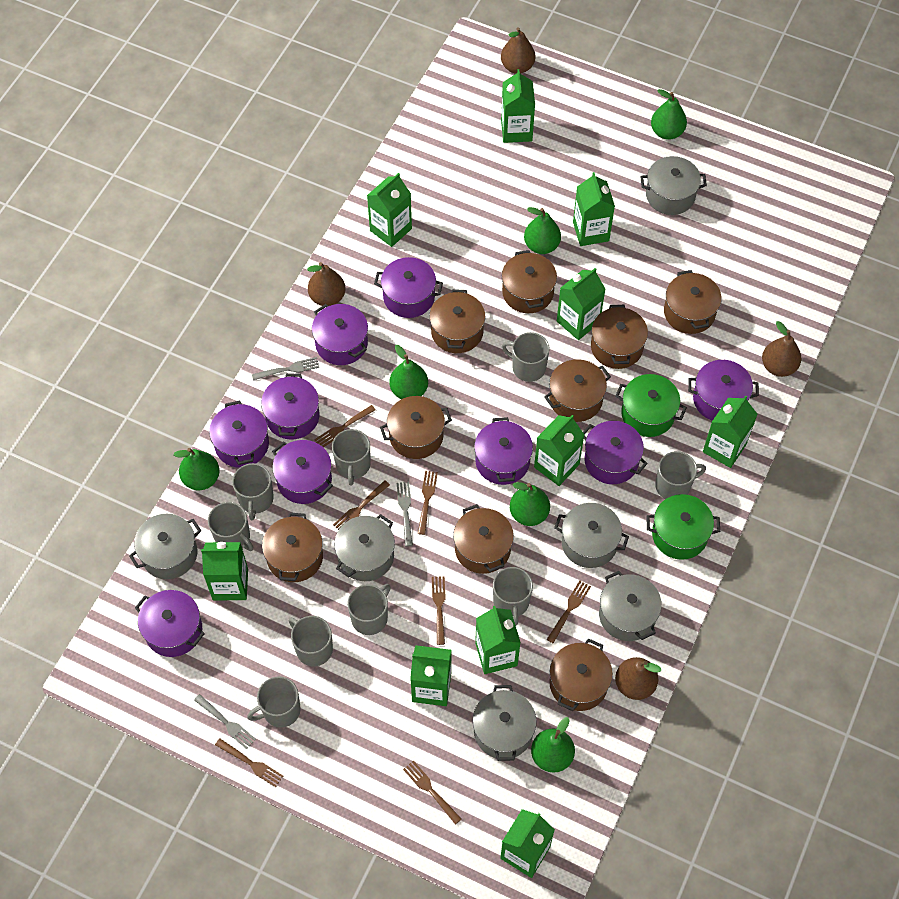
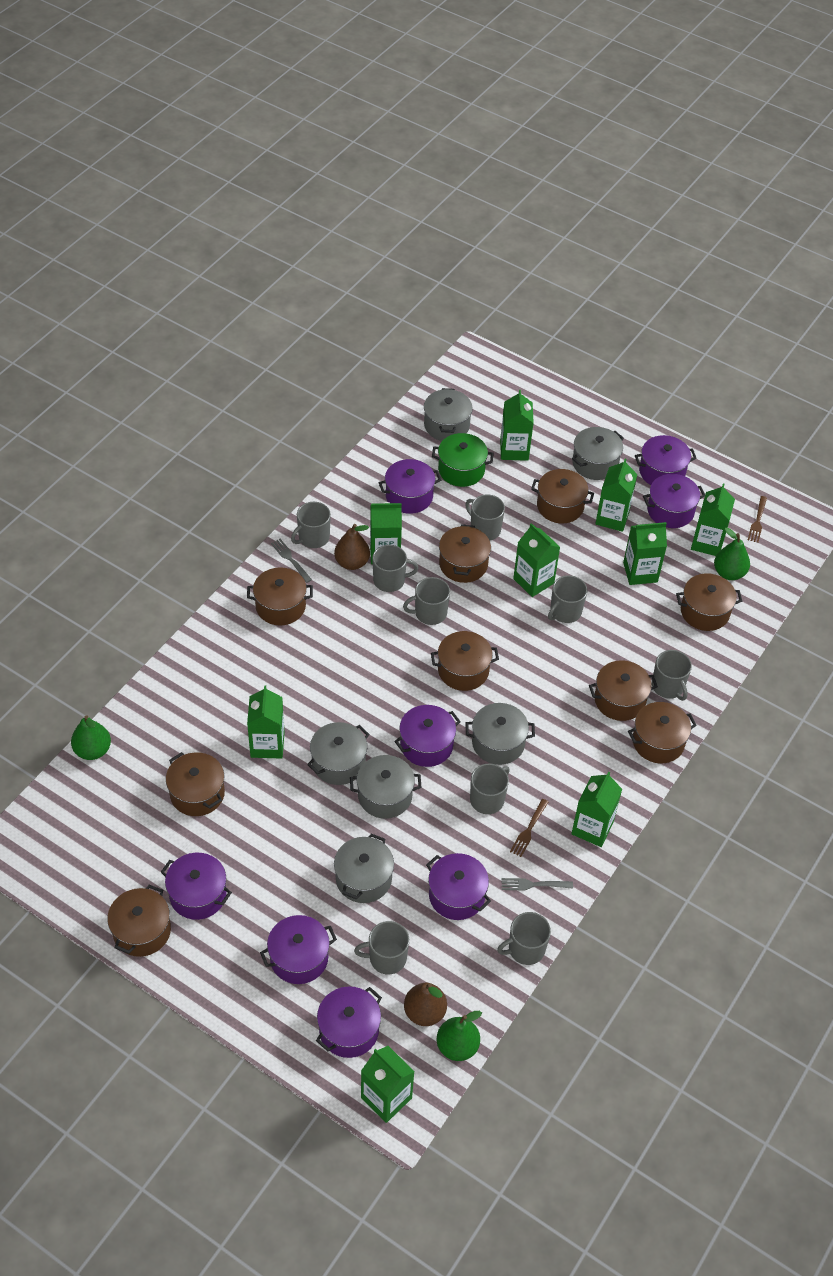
brown fork: 7 -> 2
brown pear: 4 -> 2
green carton: 10 -> 9
green pear: 6 -> 3
green pot: 2 -> 1
grey fork: 3 -> 2
purple pot: 9 -> 8

